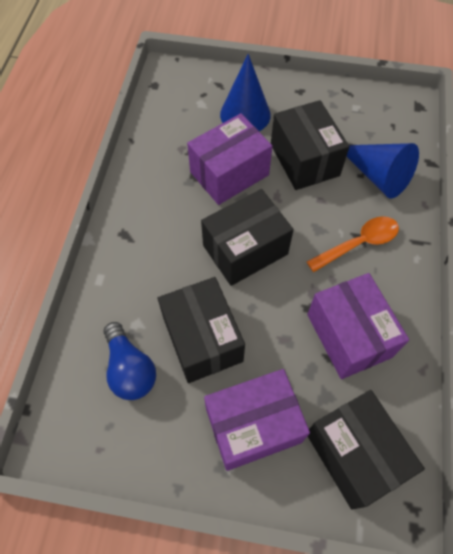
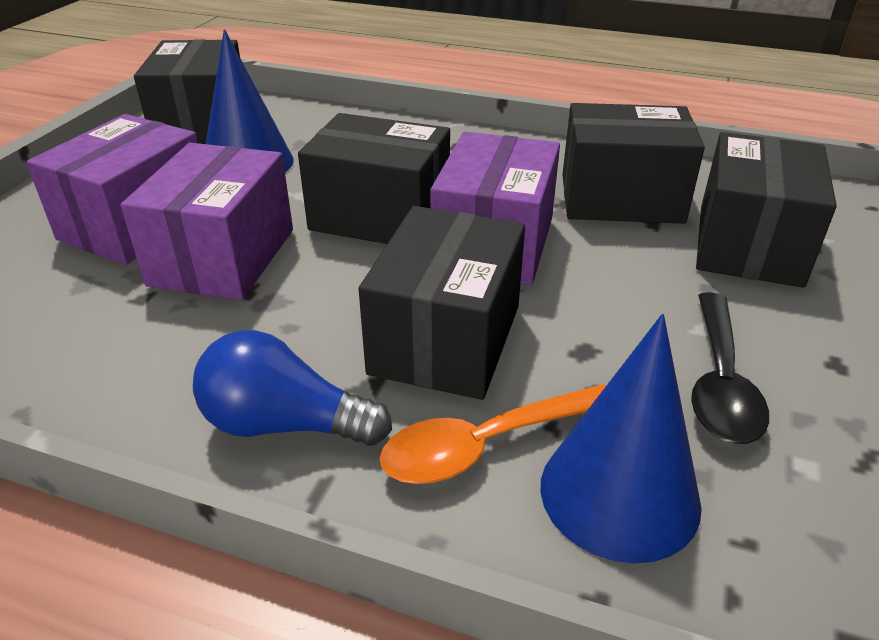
black box: 4 -> 5
black spoon: 0 -> 1

